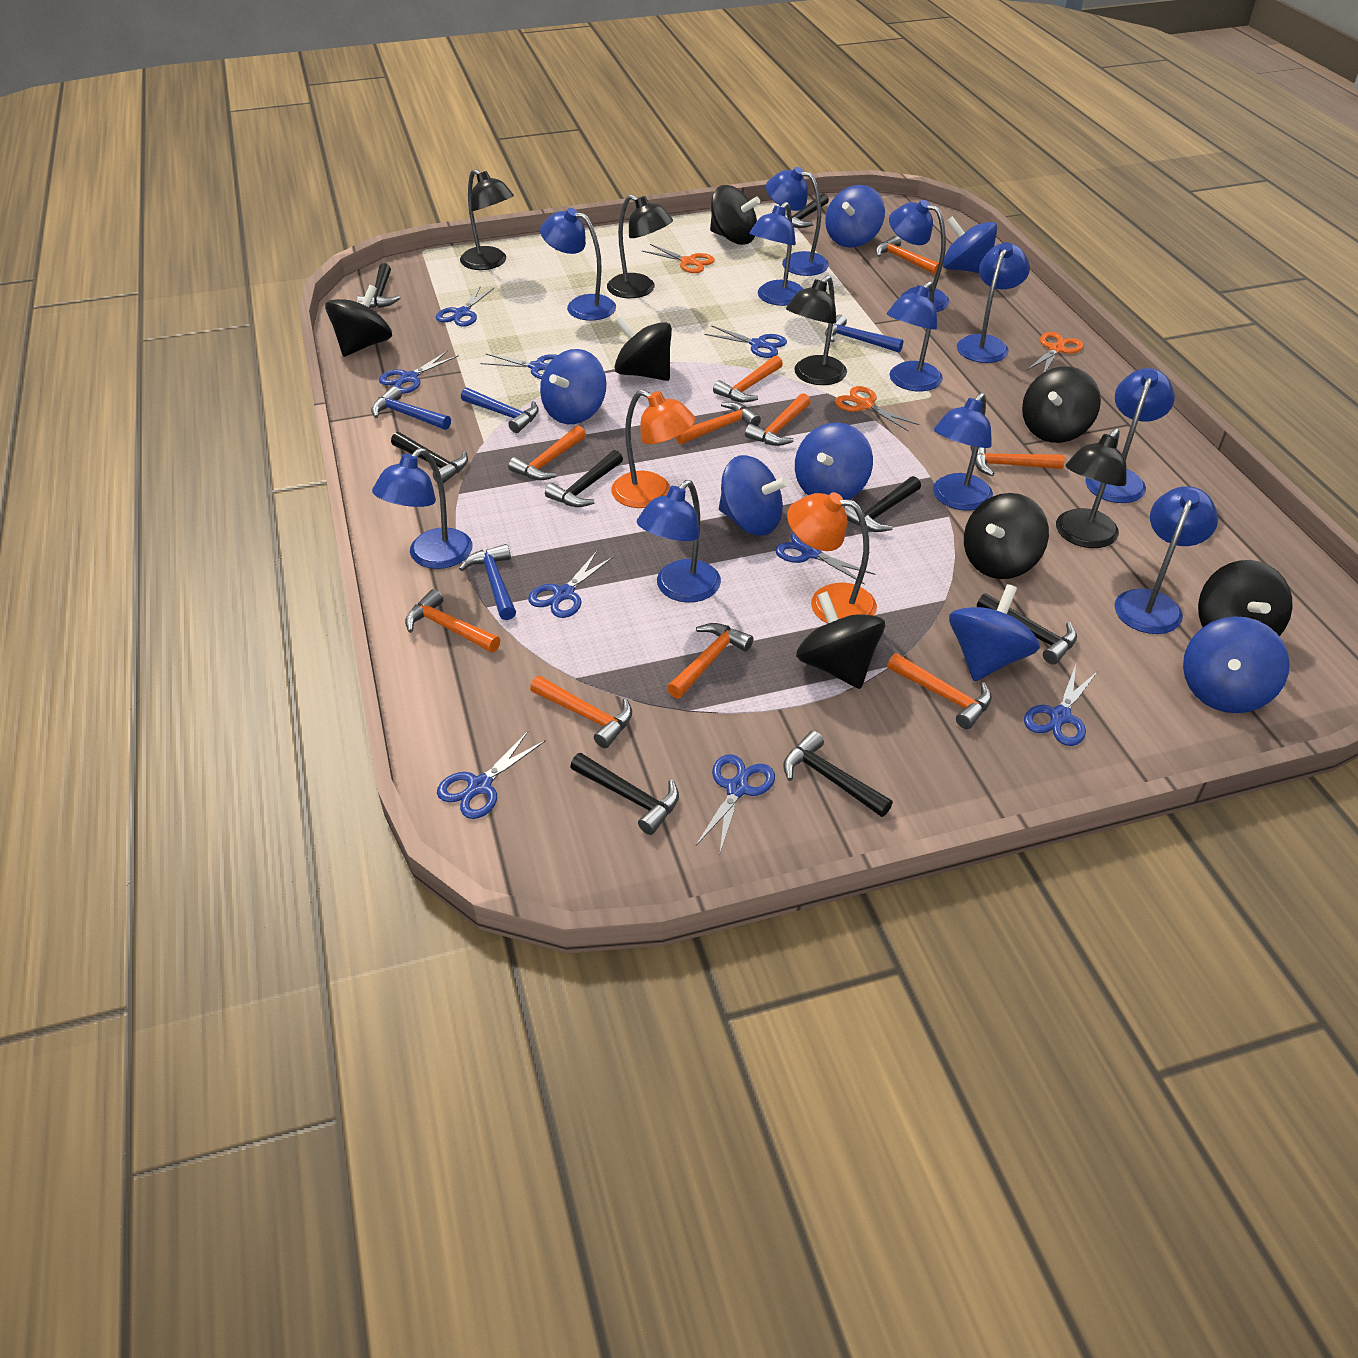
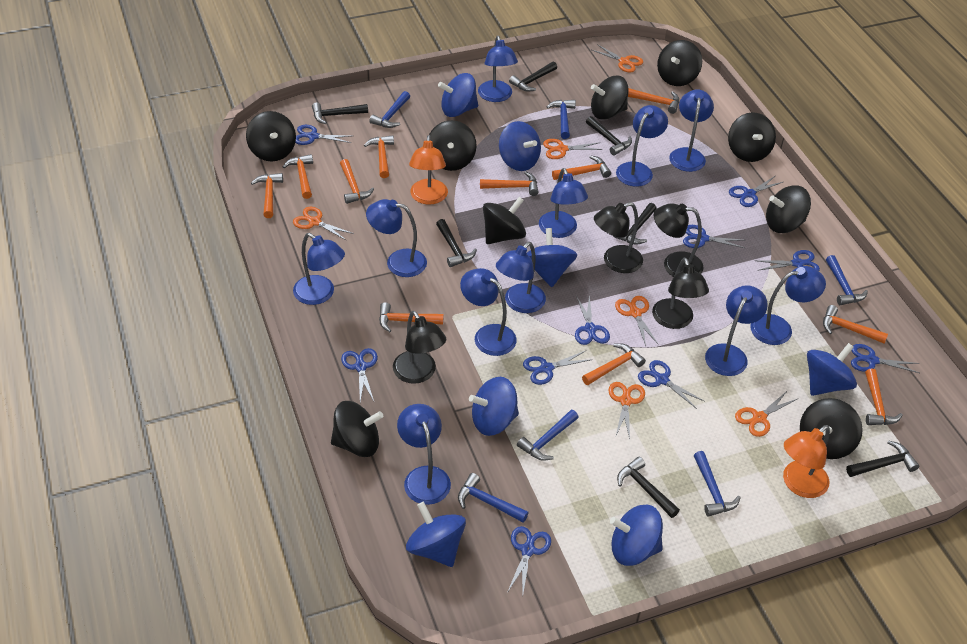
black hammer: 8 -> 7
black spinning top: 7 -> 9
blue hammer: 4 -> 6
blue scissors: 9 -> 10
orange hammer: 10 -> 11
orange scissors: 3 -> 6

